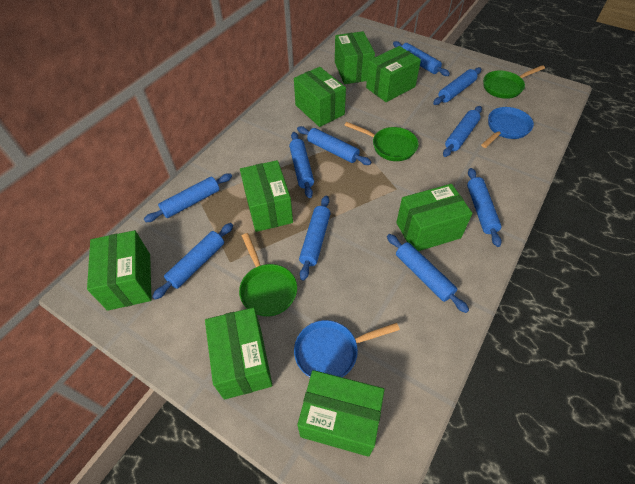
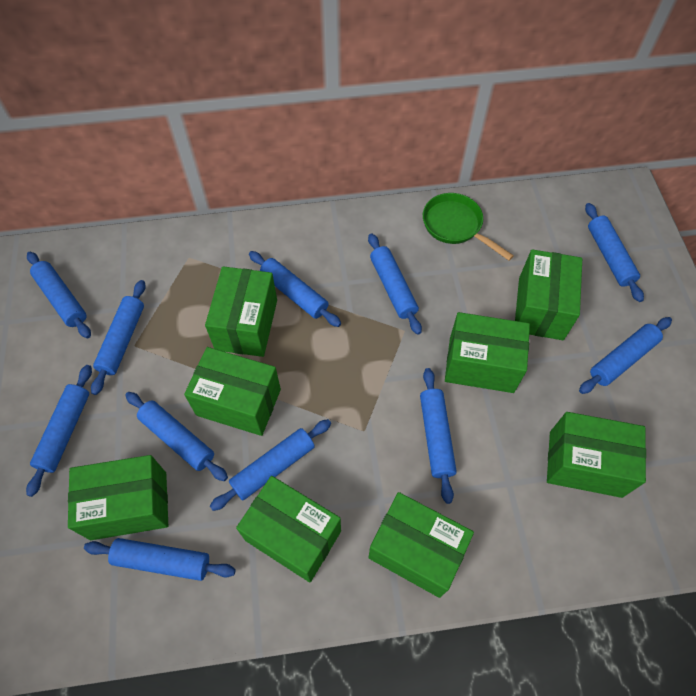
blue pan: 2 -> 0
blue rolling pin: 10 -> 11
green pan: 3 -> 1

